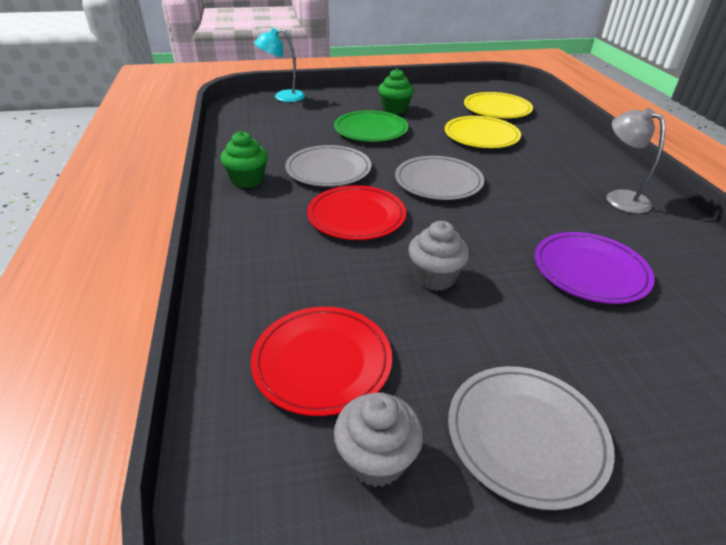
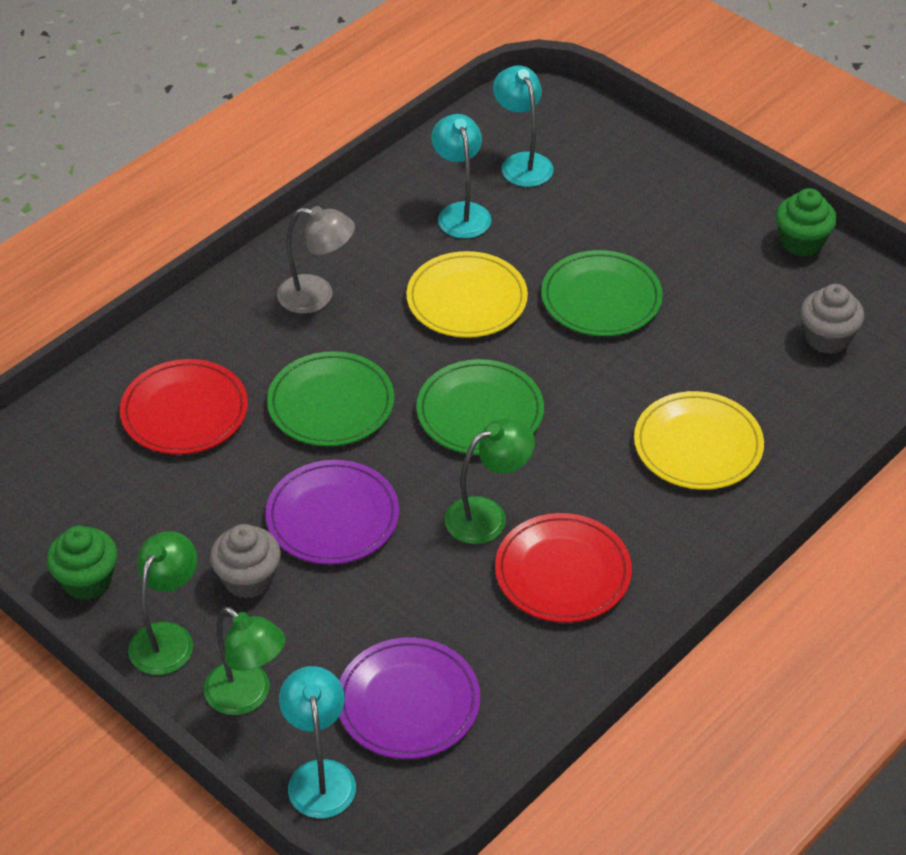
green lamp: 0 -> 3
green plate: 1 -> 3
grey plate: 3 -> 0
purple plate: 1 -> 2
turquoise lamp: 1 -> 3

